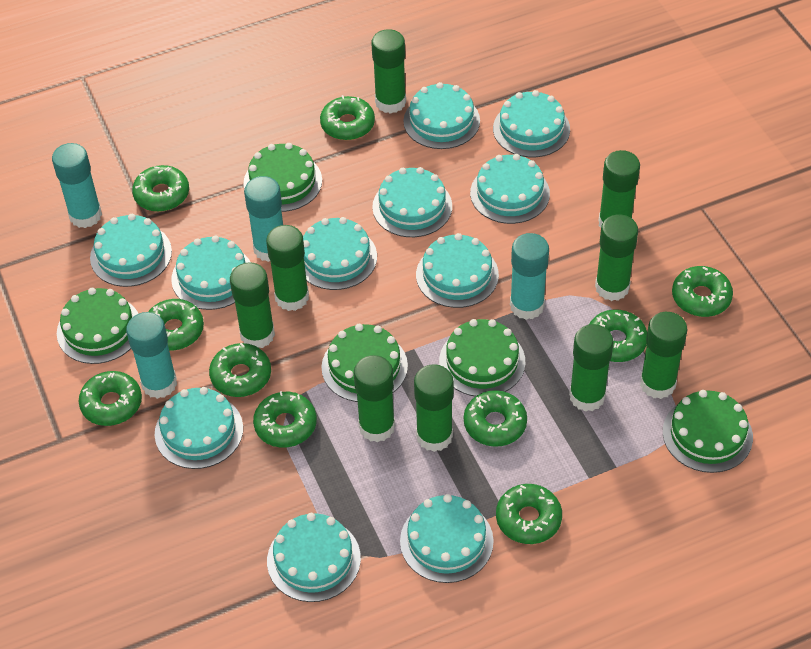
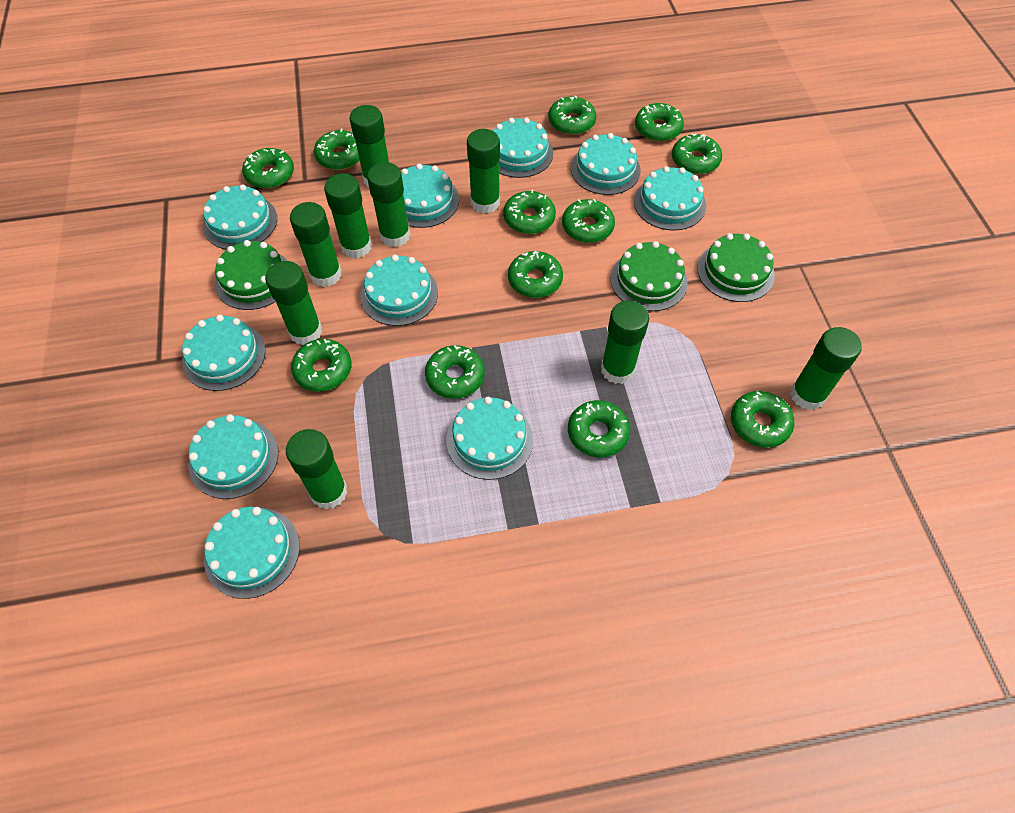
green cake: 5 -> 3
green donut: 10 -> 12
turquoise cake: 11 -> 10
turquoise glue stick: 4 -> 0

